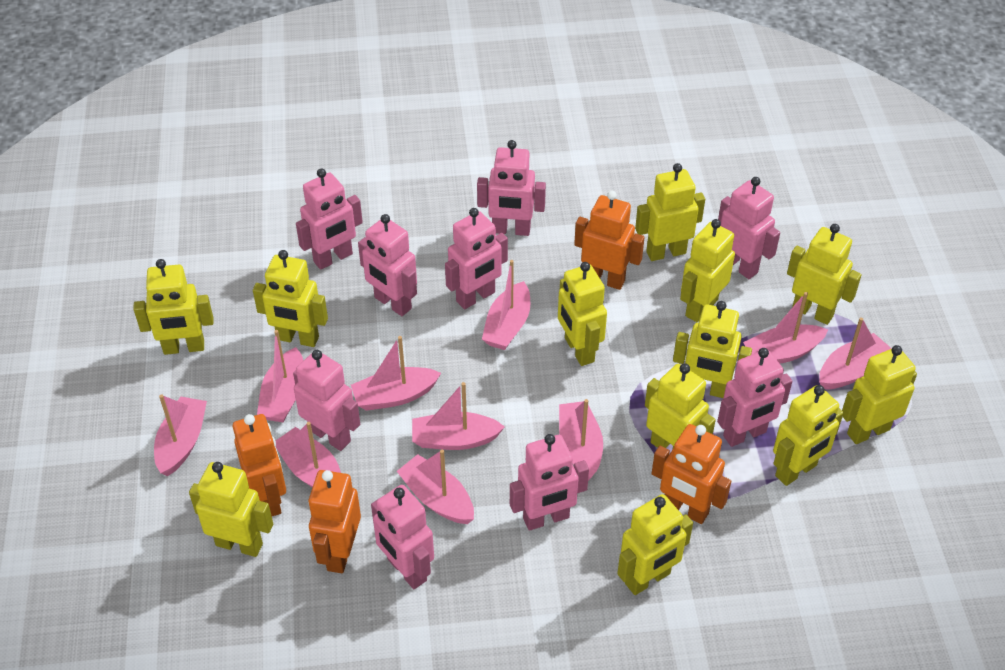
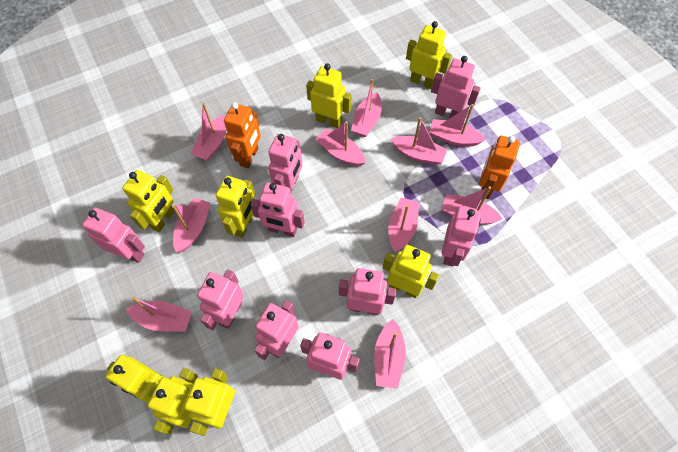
orange robot: 4 -> 2
yellow robot: 12 -> 8

